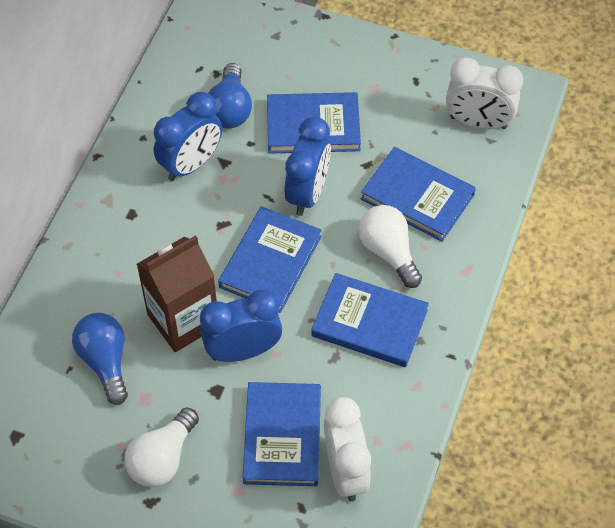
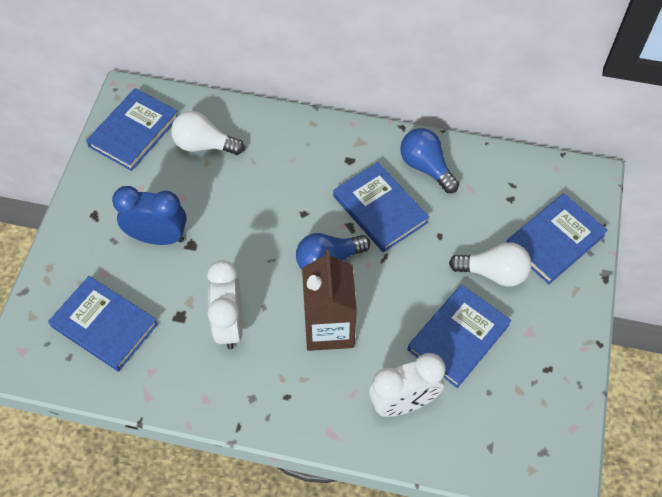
blue clock: 3 -> 1

